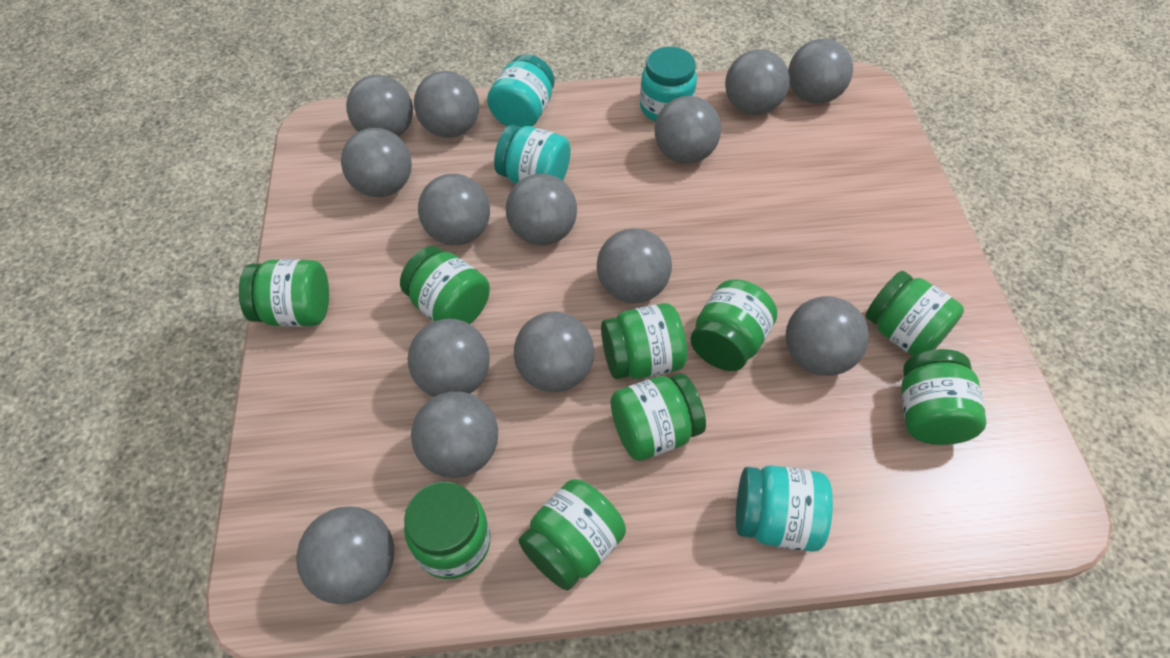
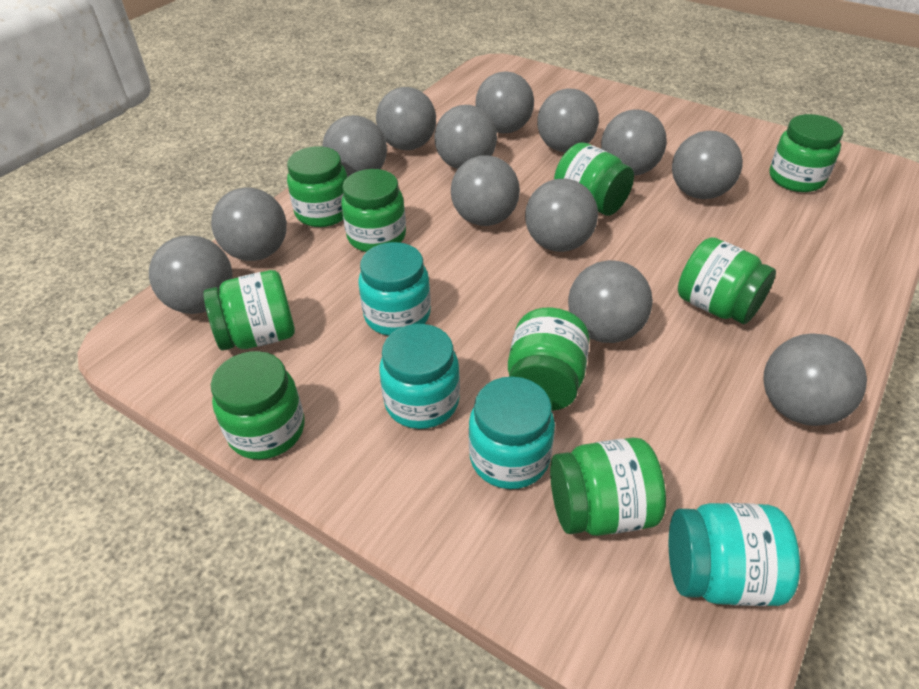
grey ball: 14 -> 13

